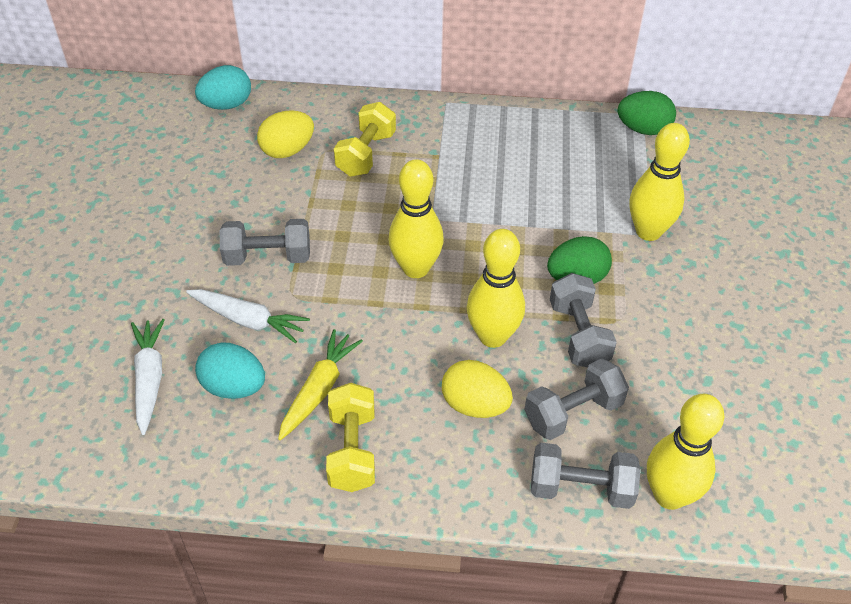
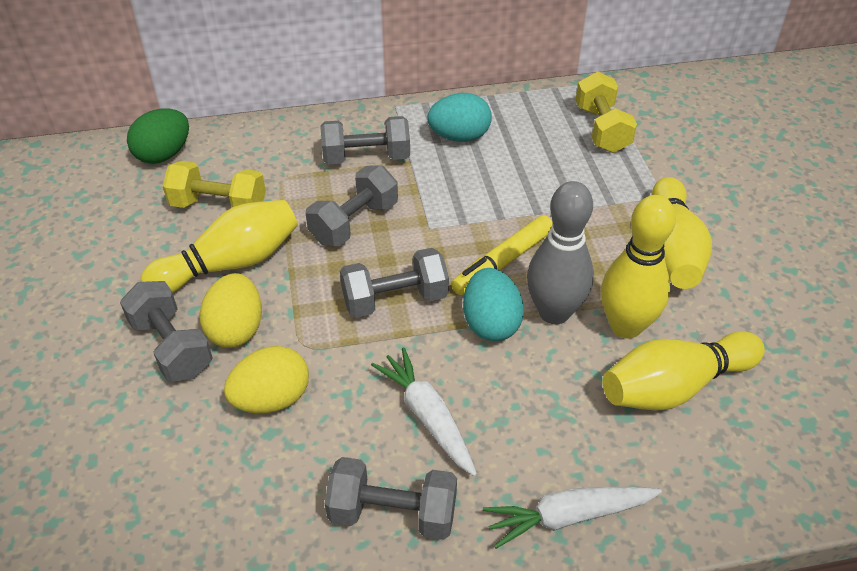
green egg: 2 -> 1
grey bowling pin: 0 -> 1
grey dumbbell: 4 -> 5
yellow carrot: 1 -> 0
yellow marker: 0 -> 1

